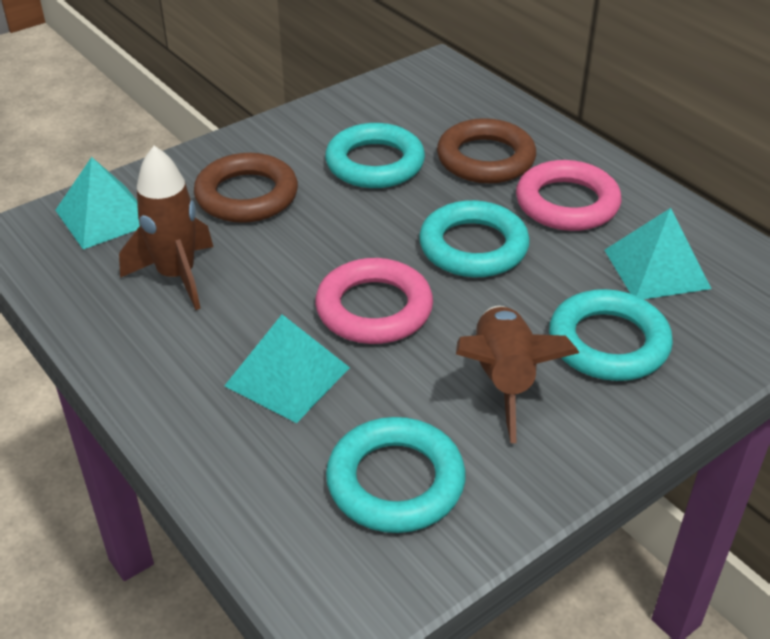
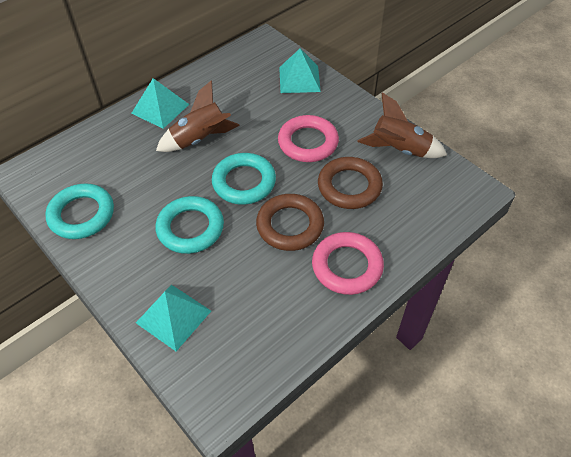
turquoise ring: 4 -> 3

